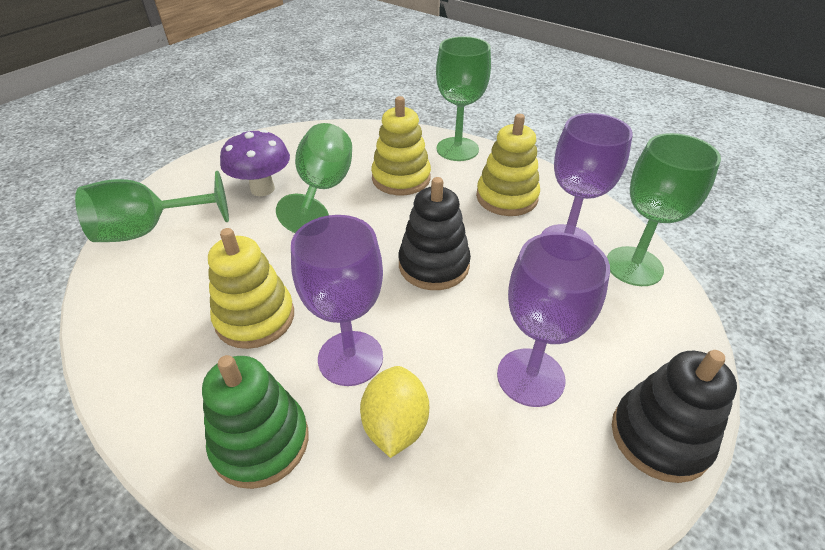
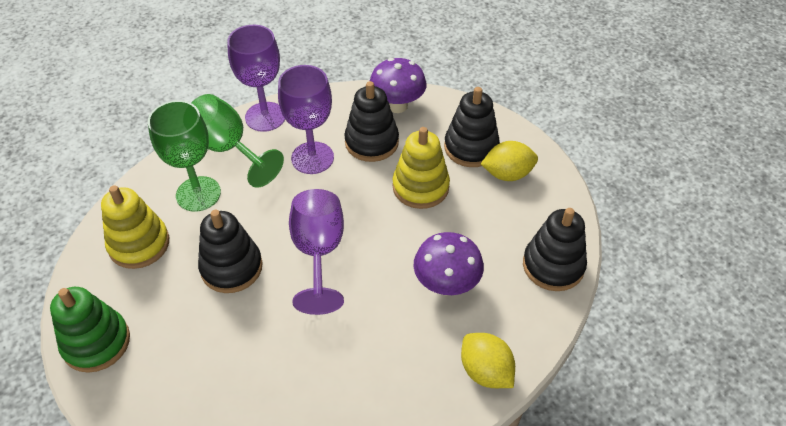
black stacking toy: 2 -> 4
green goblet: 4 -> 2
purple mushroom: 1 -> 2
yellow lemon: 1 -> 2
yellow stacking toy: 3 -> 2

